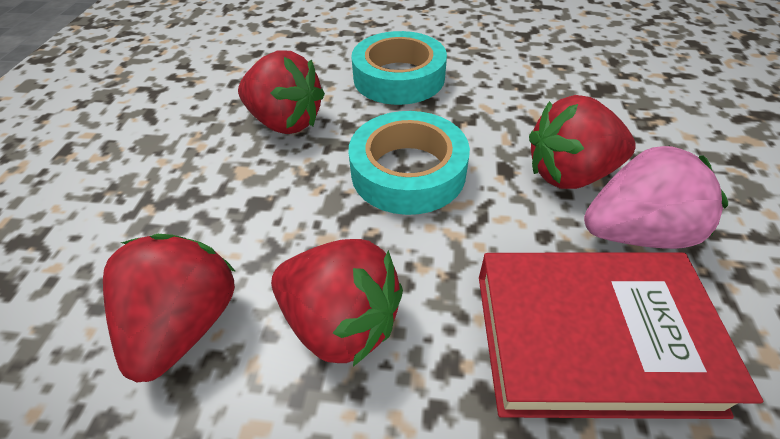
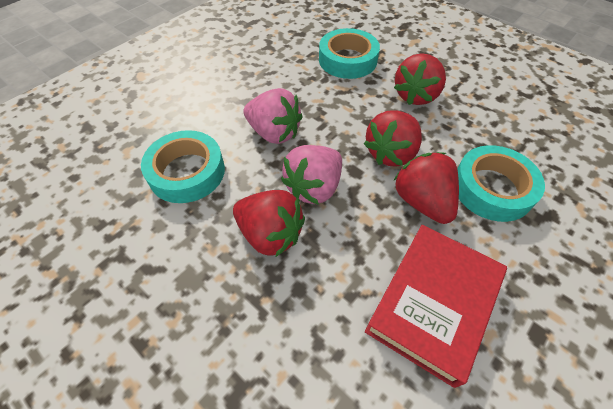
pink strawberry: 1 -> 2
turquoise tape: 2 -> 3

